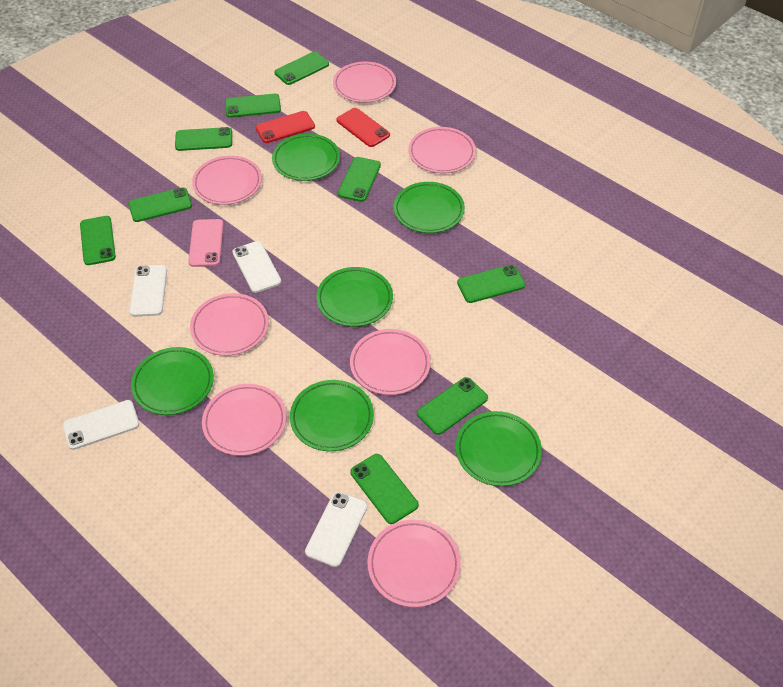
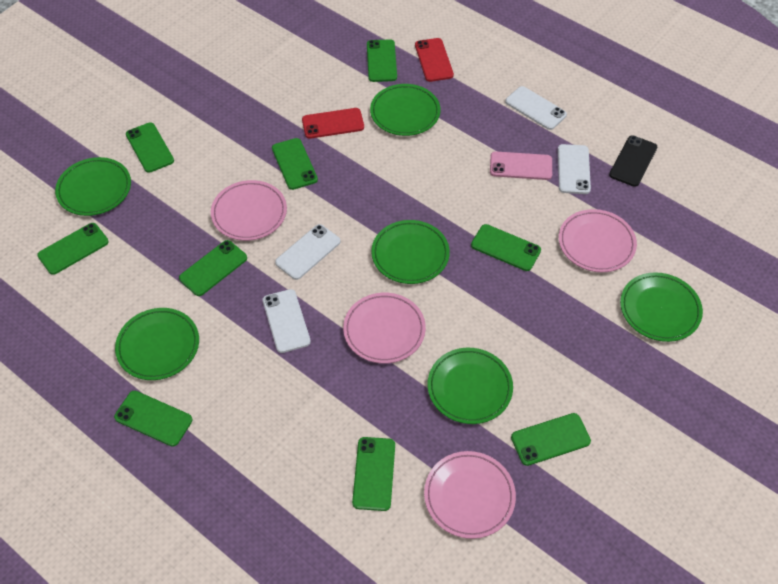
black phone: 0 -> 1
pink plate: 7 -> 4

